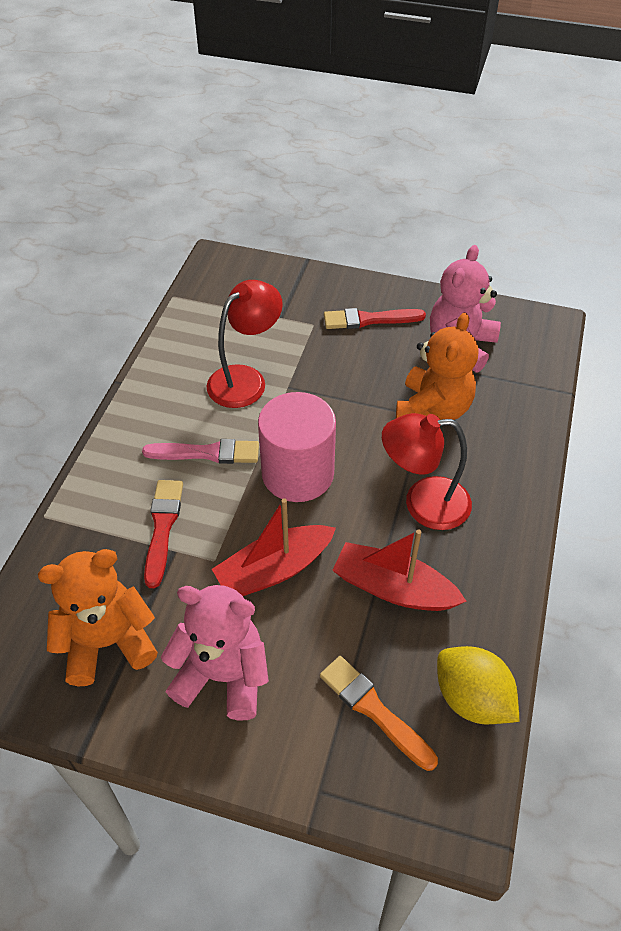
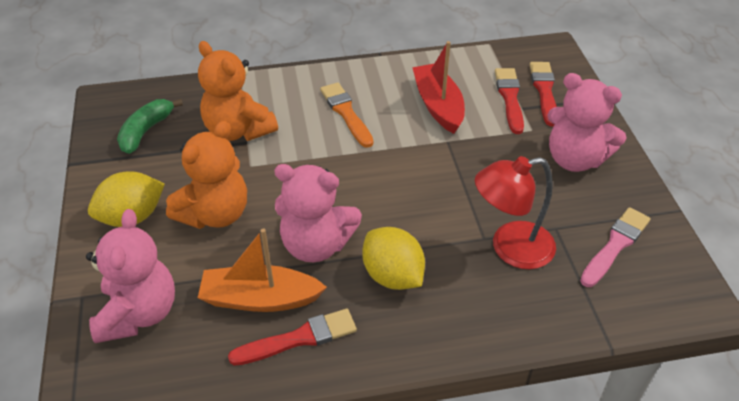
green banana: 0 -> 1
orange boat: 0 -> 1
pink cylinder: 1 -> 0
pink teddy bear: 2 -> 3
red boat: 2 -> 1
red brush: 2 -> 3
red lamp: 2 -> 1
yellow lemon: 1 -> 2

